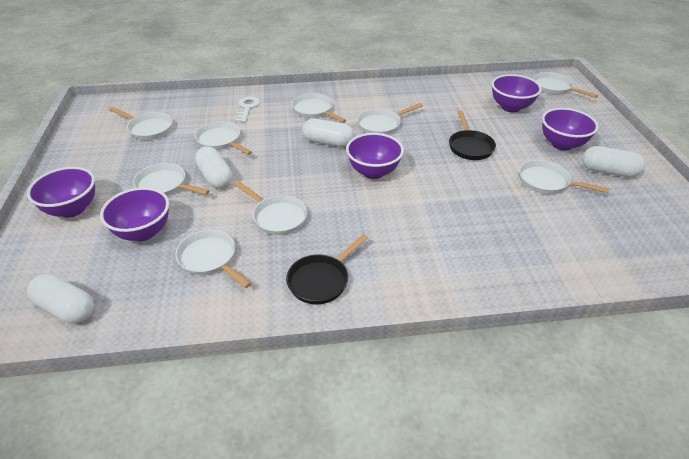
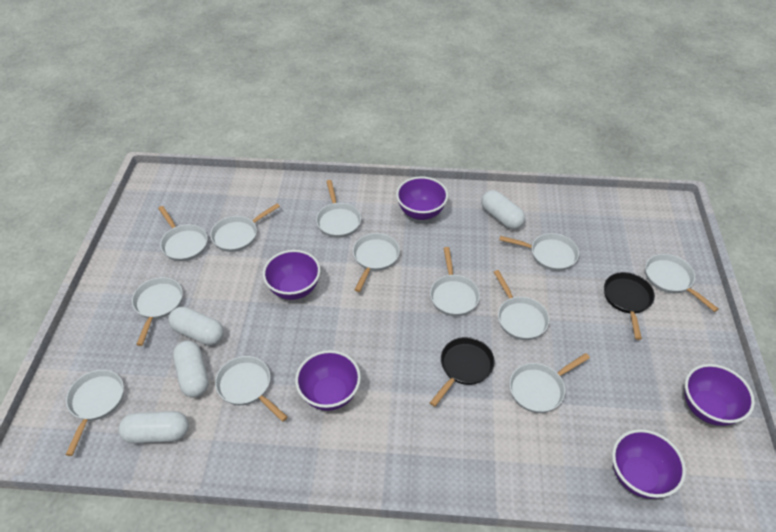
white key: 1 -> 0
white pan: 9 -> 12

